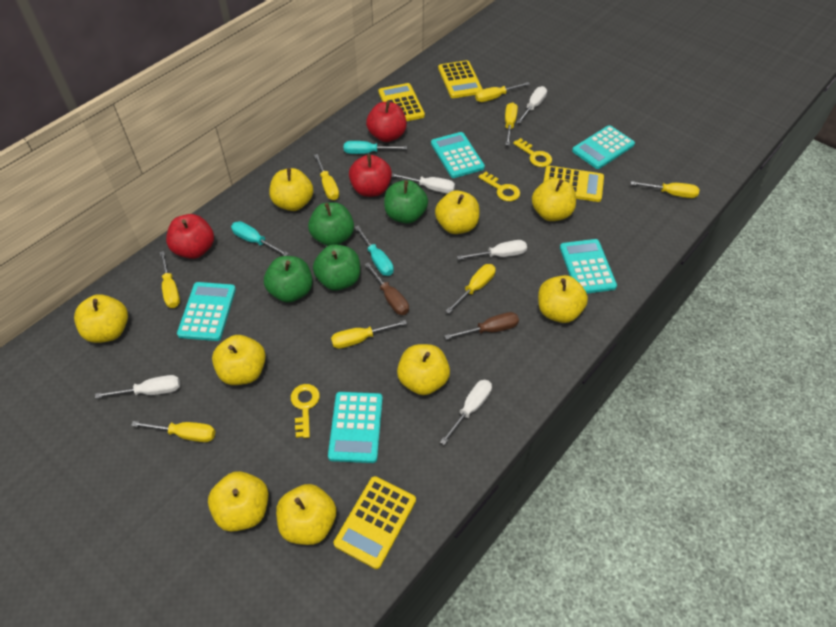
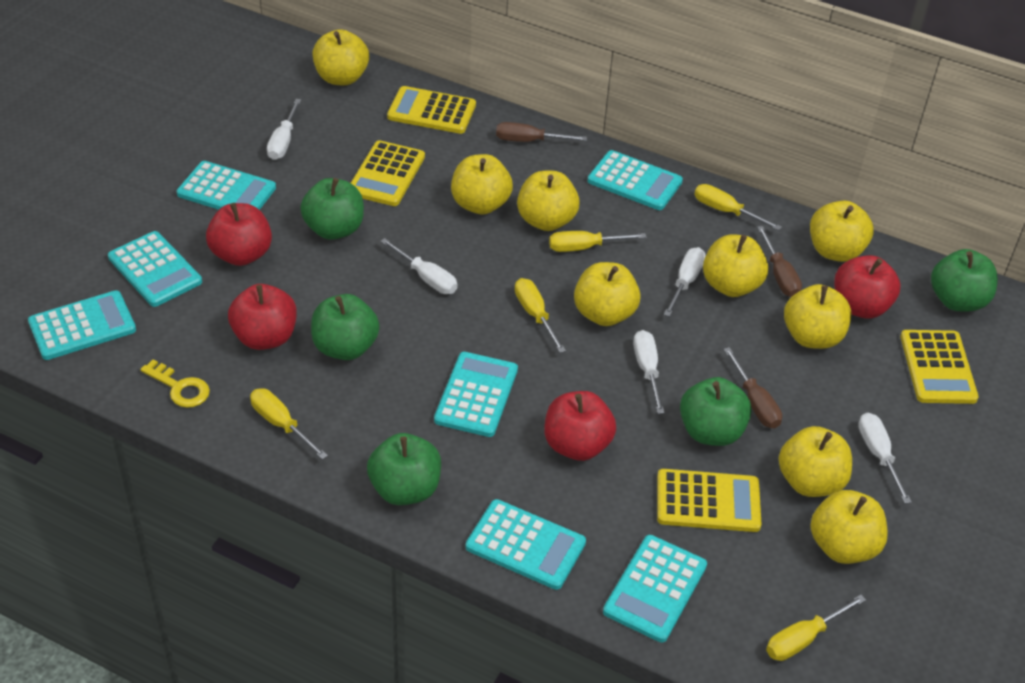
brown screwdriver: 2 -> 3
green apple: 4 -> 5
red apple: 3 -> 4
turquoise calculator: 5 -> 7
turquoise screwdriver: 3 -> 0
yellow key: 3 -> 1
yellow screwdriver: 8 -> 5

